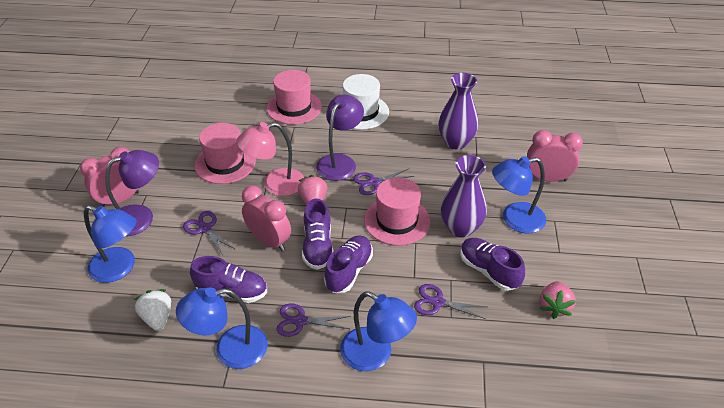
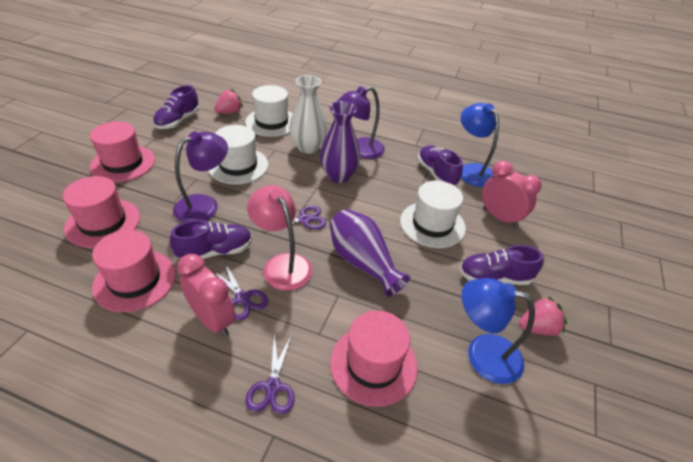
blue lamp: 4 -> 2
pink clock: 3 -> 2
pink hat: 3 -> 4
purple scissors: 4 -> 3
white hat: 1 -> 3
white strawberry: 1 -> 0
white vase: 0 -> 1

